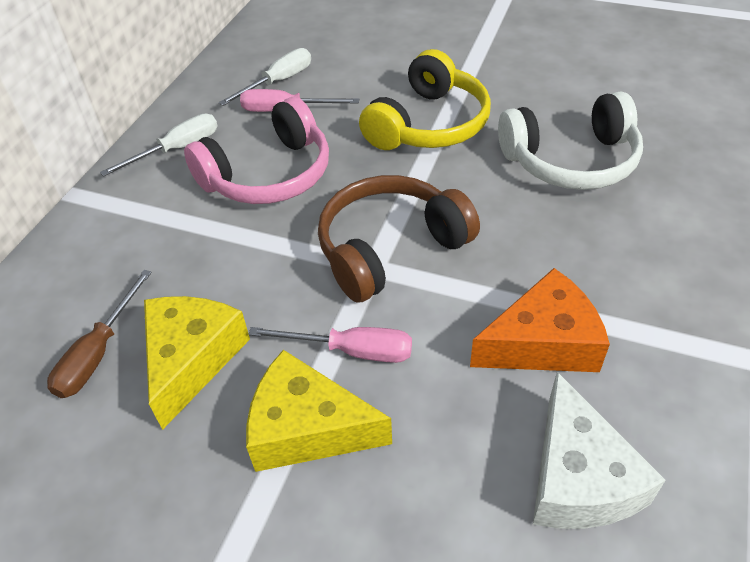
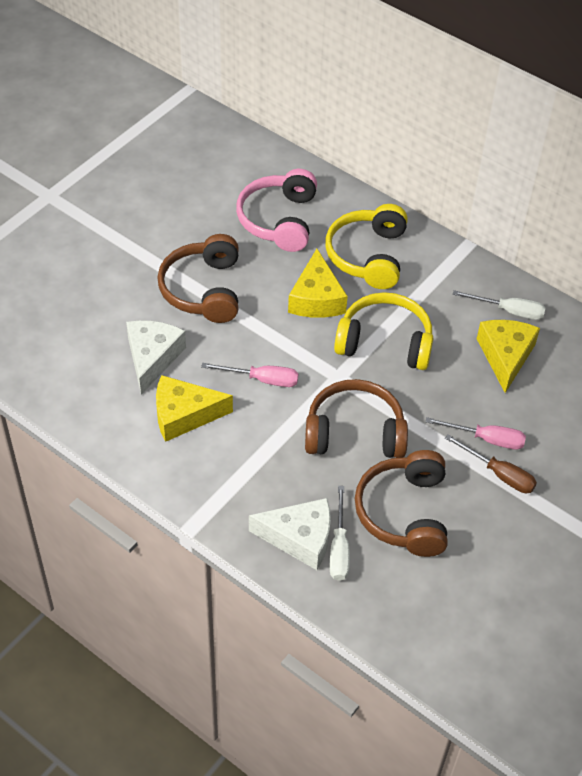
brown headphones: 1 -> 3
orange cheese: 1 -> 0
white cheese: 1 -> 2
white headphones: 1 -> 0
yellow cheese: 2 -> 3
yellow headphones: 1 -> 2

